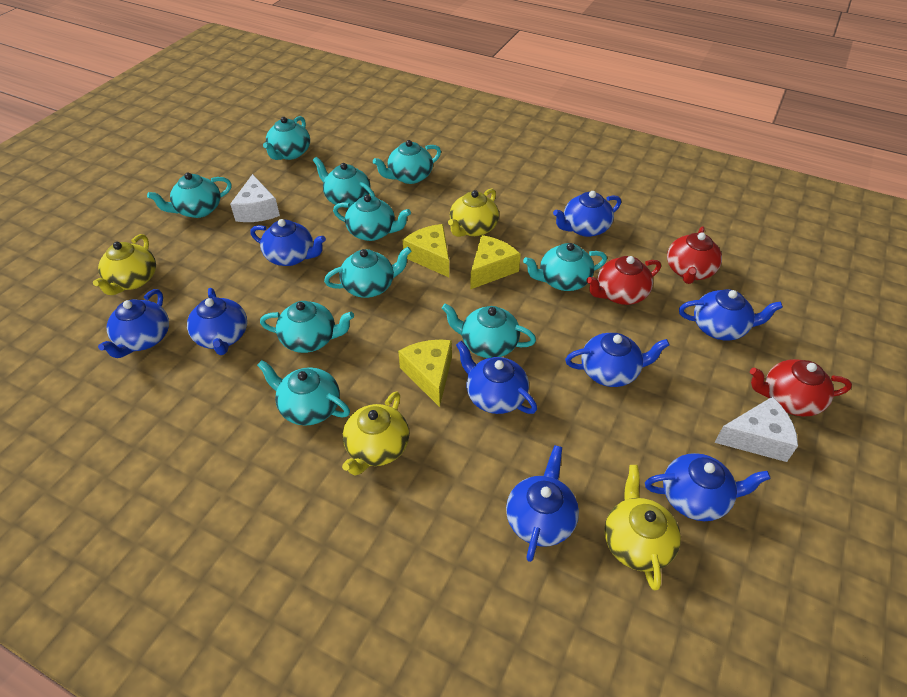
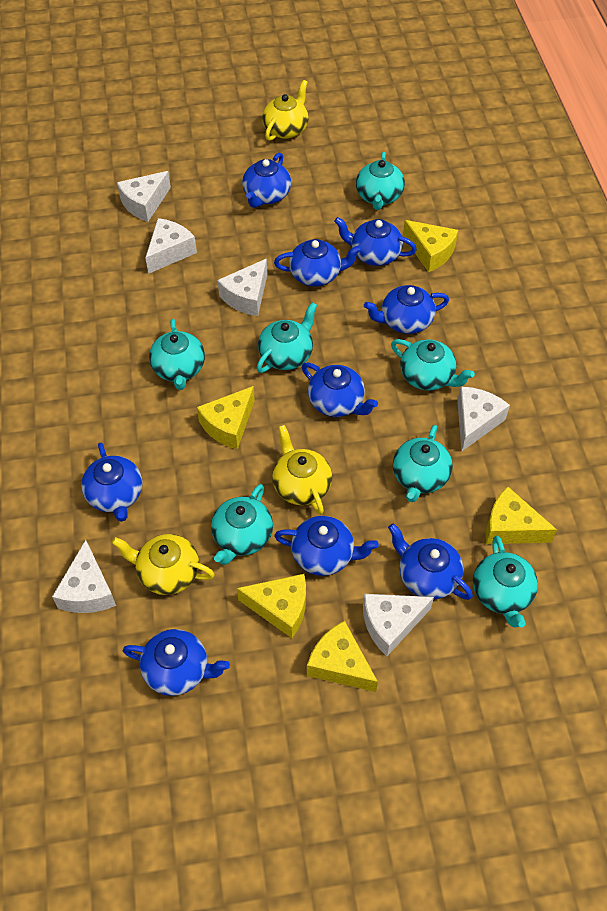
red teapot: 3 -> 0
turquoise teapot: 10 -> 7
white cheese: 2 -> 6
yellow cheese: 3 -> 5
yellow teapot: 4 -> 3

